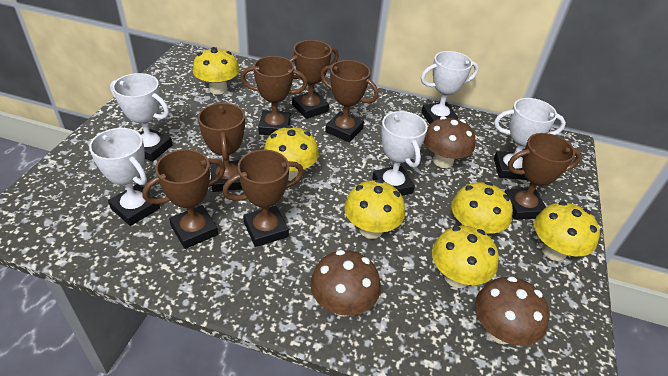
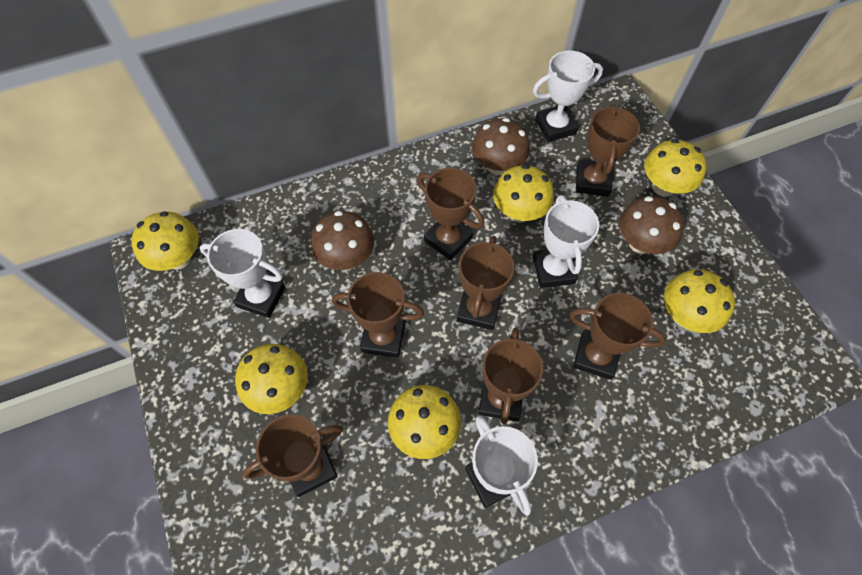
white trophy: 5 -> 4

